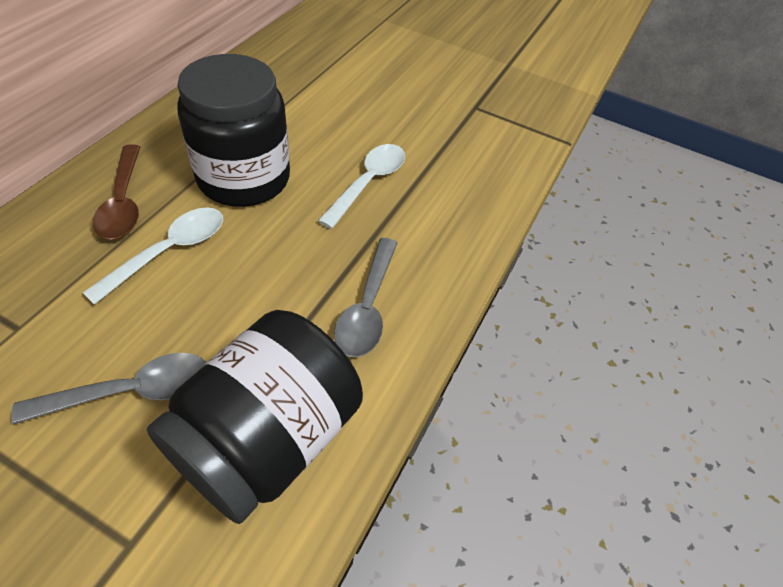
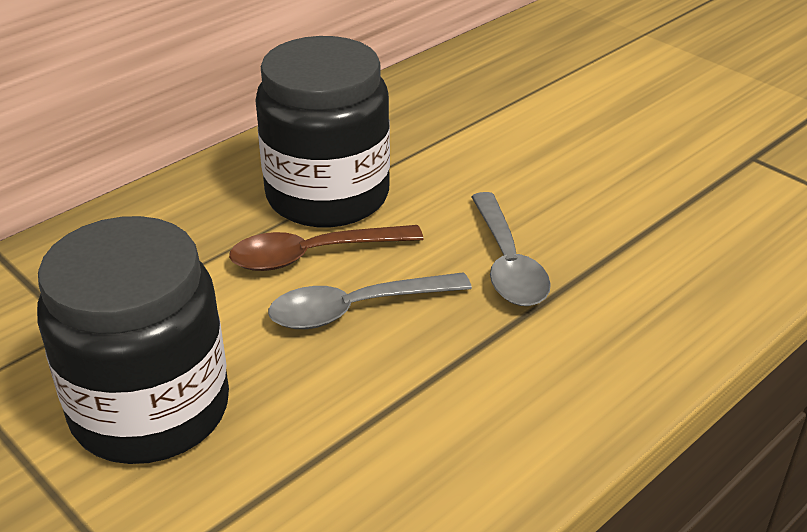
white spoon: 2 -> 0

